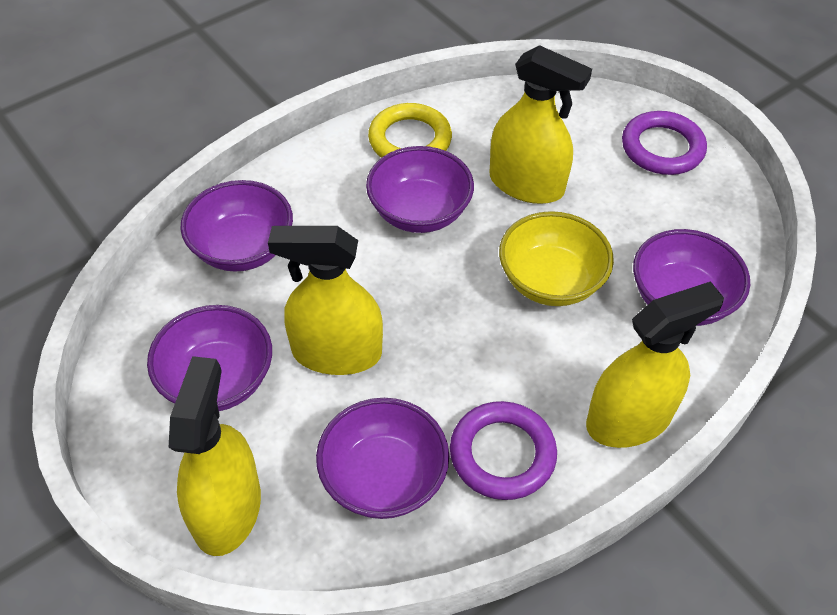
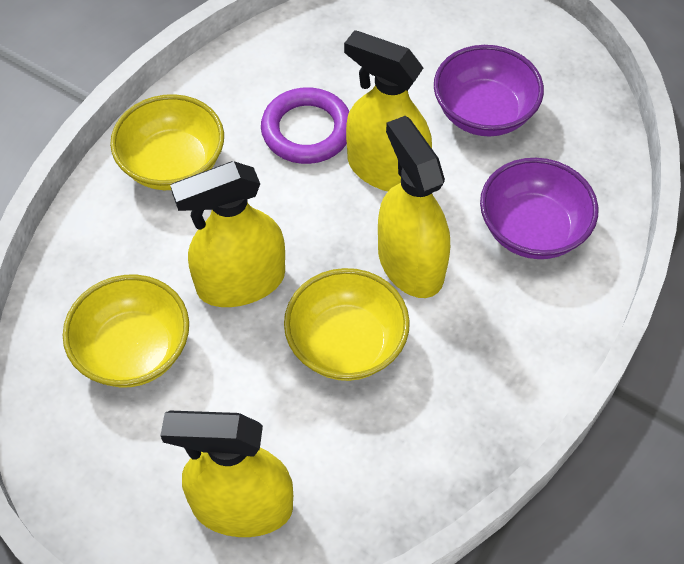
purple bowl: 5 -> 2
purple ring: 2 -> 1
yellow bowl: 1 -> 3
yellow ring: 1 -> 0

